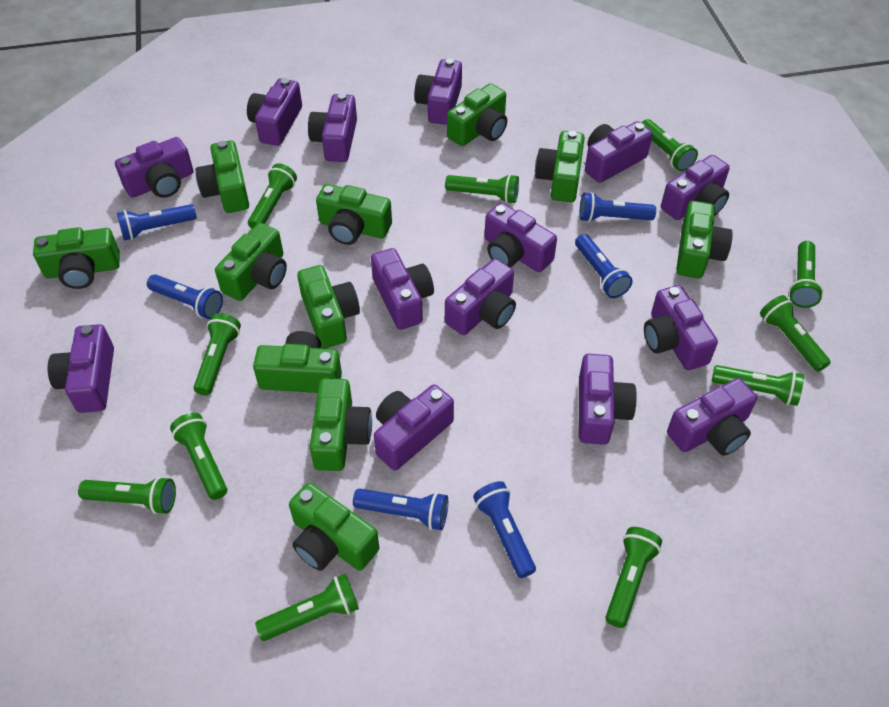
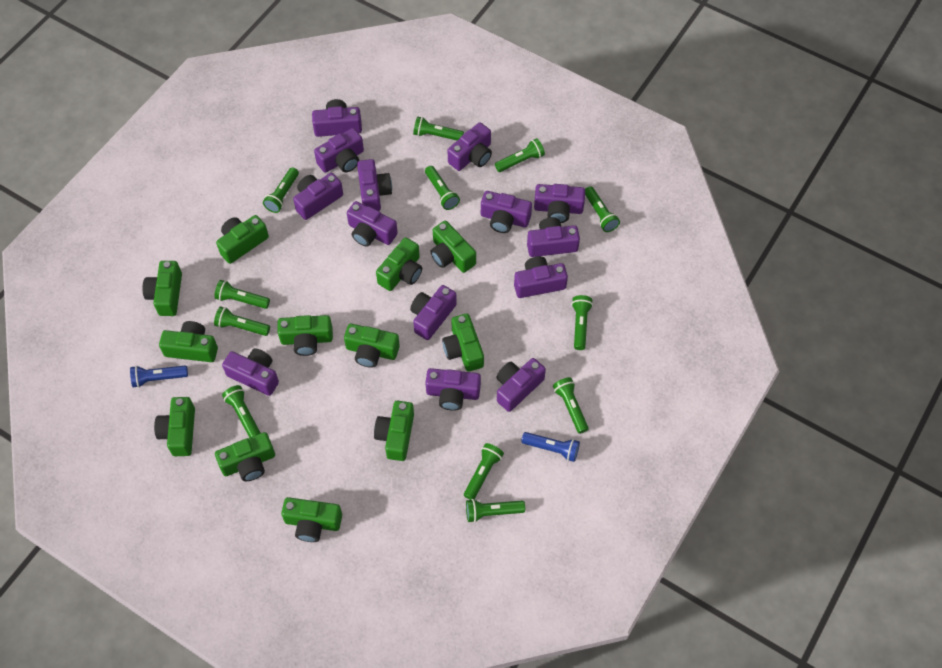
blue flashlight: 6 -> 2
green camera: 11 -> 12
green flashlight: 11 -> 12

